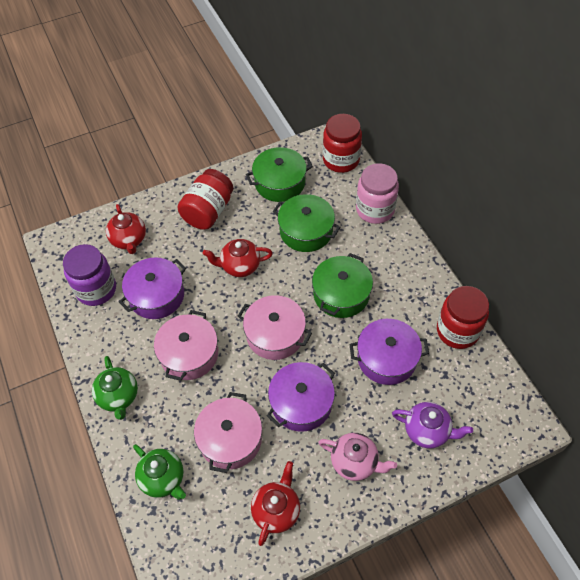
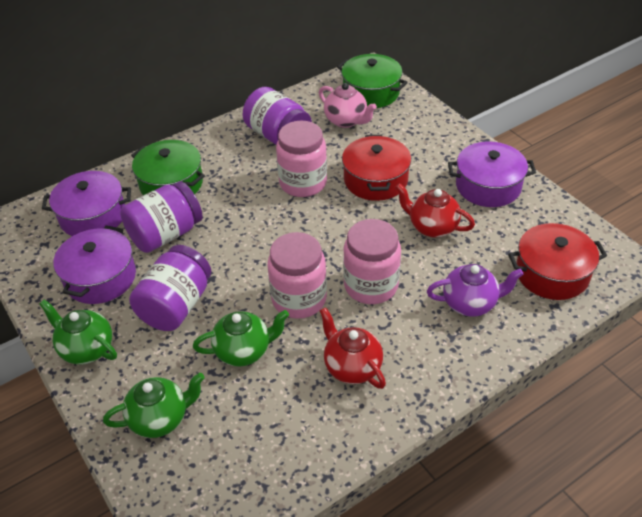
green pot: 3 -> 2
green teapot: 2 -> 3
pink jar: 1 -> 3
pink pot: 3 -> 0
purple jar: 1 -> 3
red jar: 3 -> 0
red pot: 0 -> 2
red teapot: 3 -> 2

